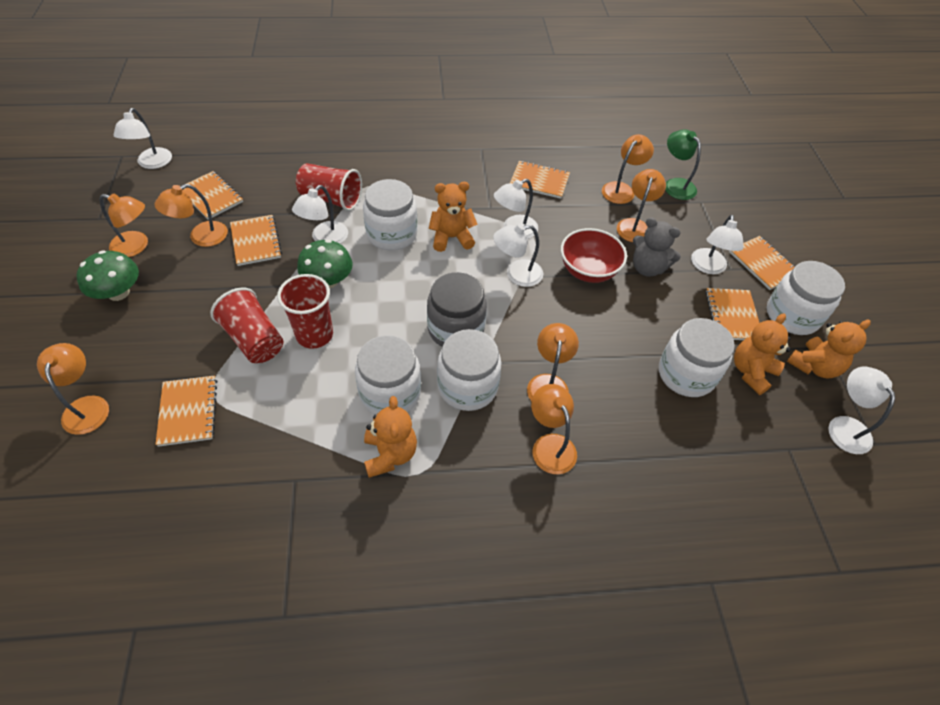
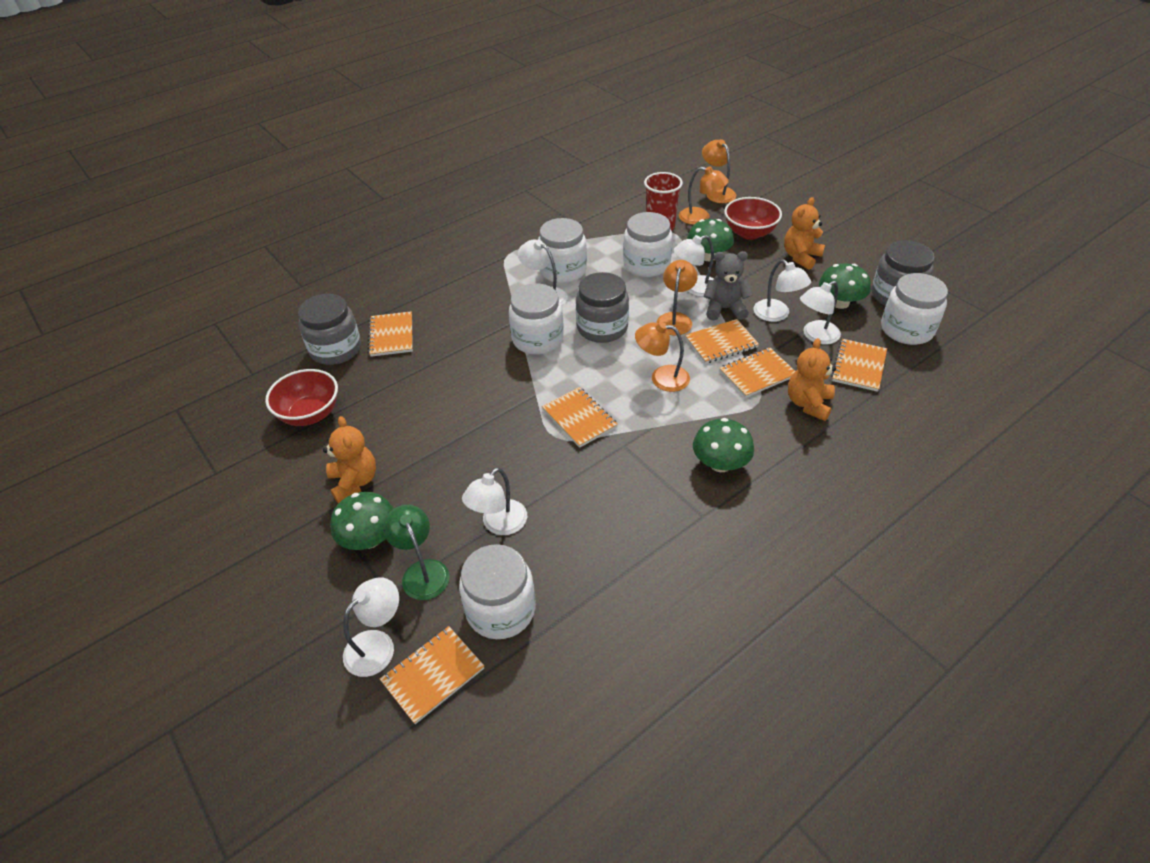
green mushroom: 2 -> 4
grey jar: 1 -> 3
orange lamp: 7 -> 4
orange teddy bear: 4 -> 3
red bowl: 1 -> 2
red cup: 3 -> 1

